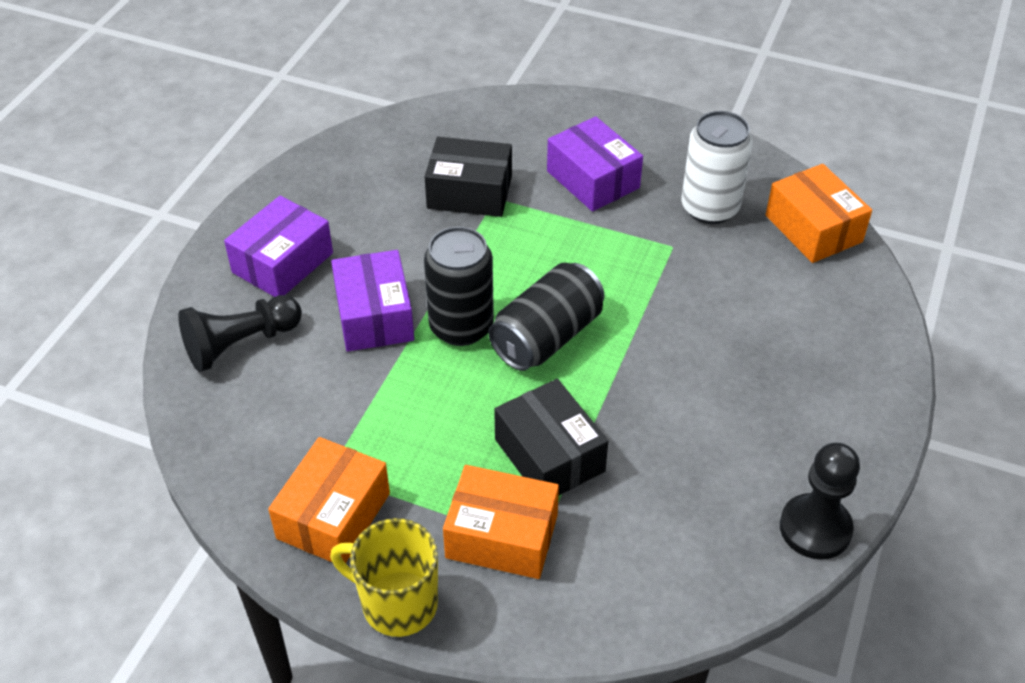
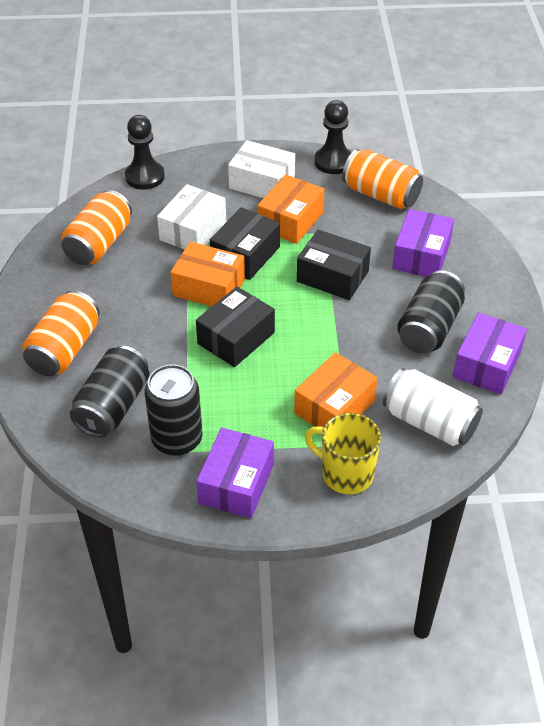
black box: 2 -> 3
black can: 2 -> 3
orange can: 0 -> 3
white box: 0 -> 2

